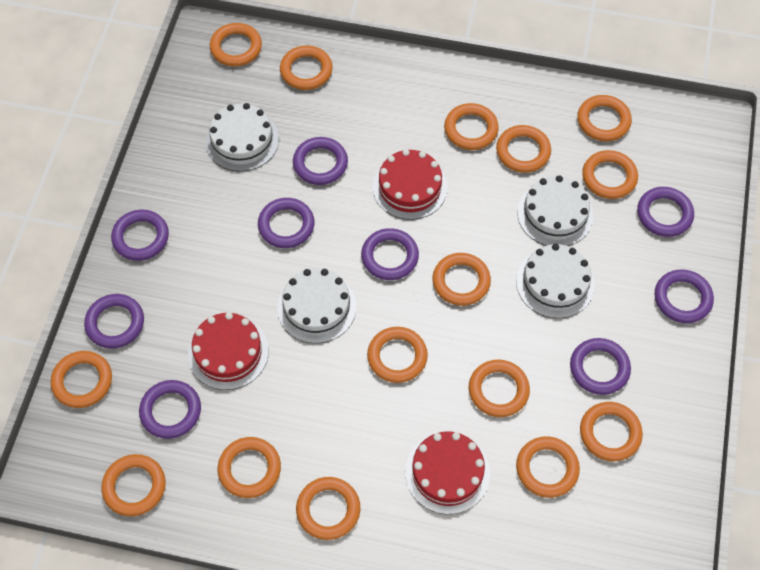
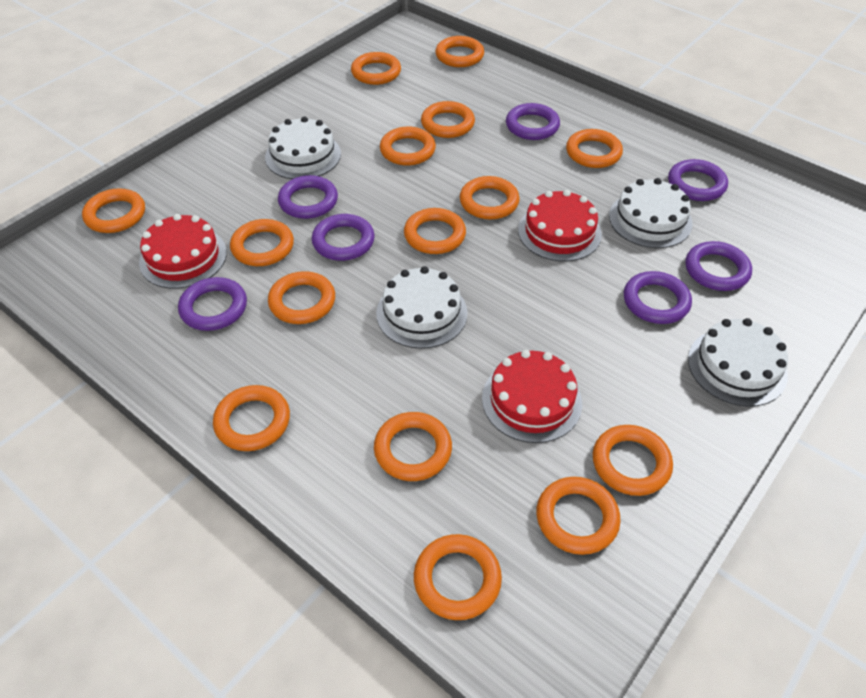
purple ring: 9 -> 7

